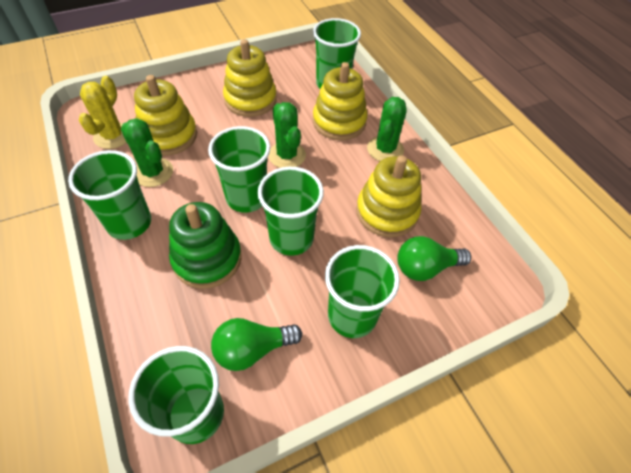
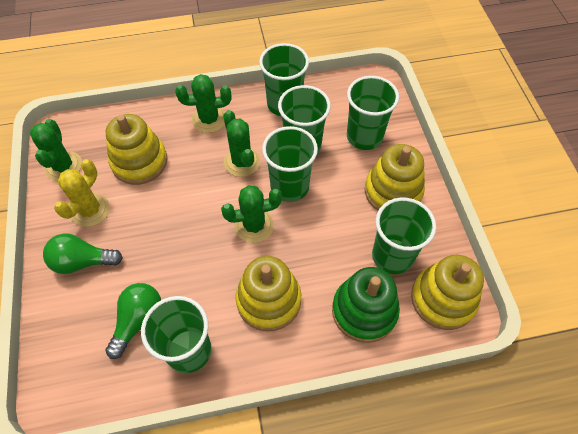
green cactus: 3 -> 4

